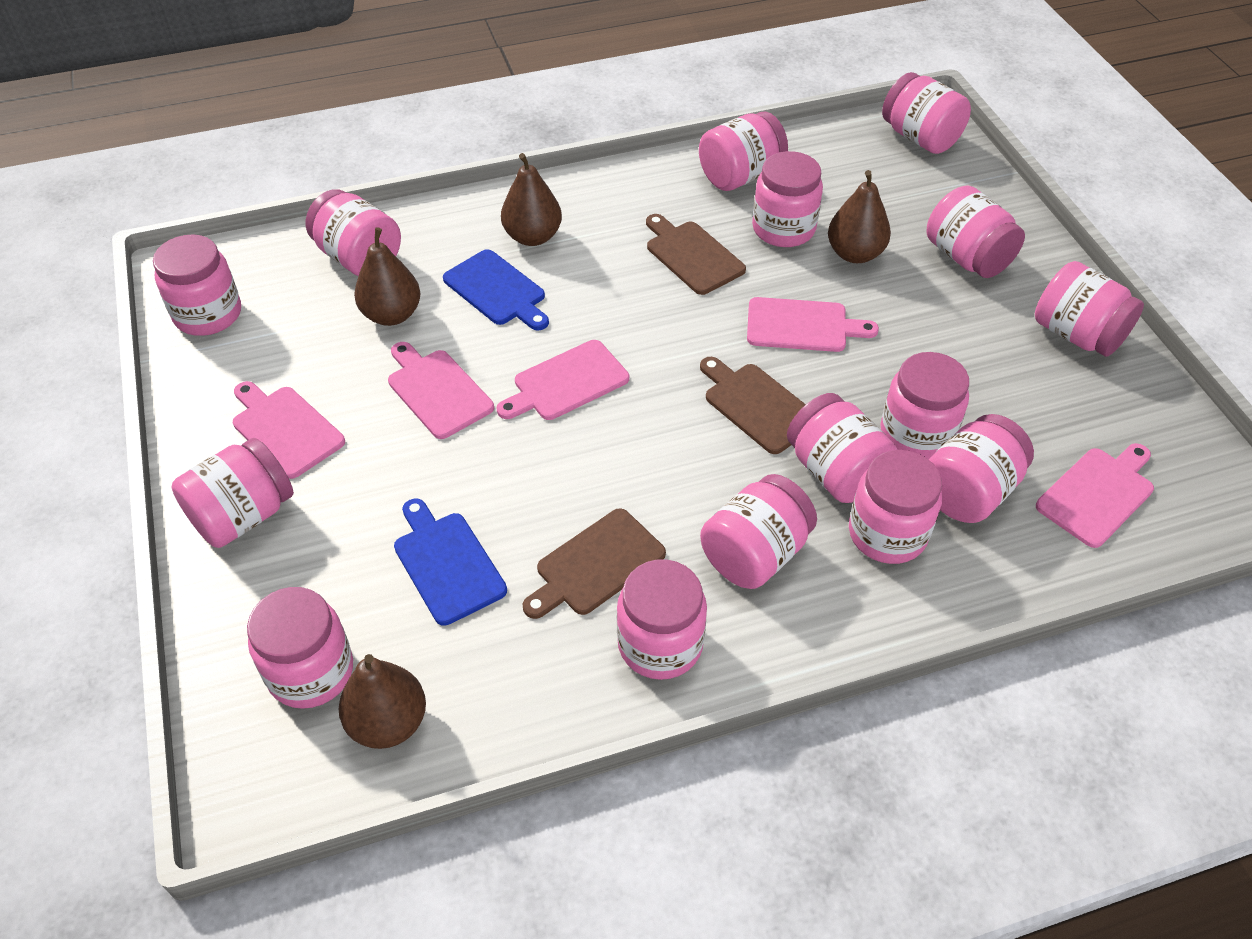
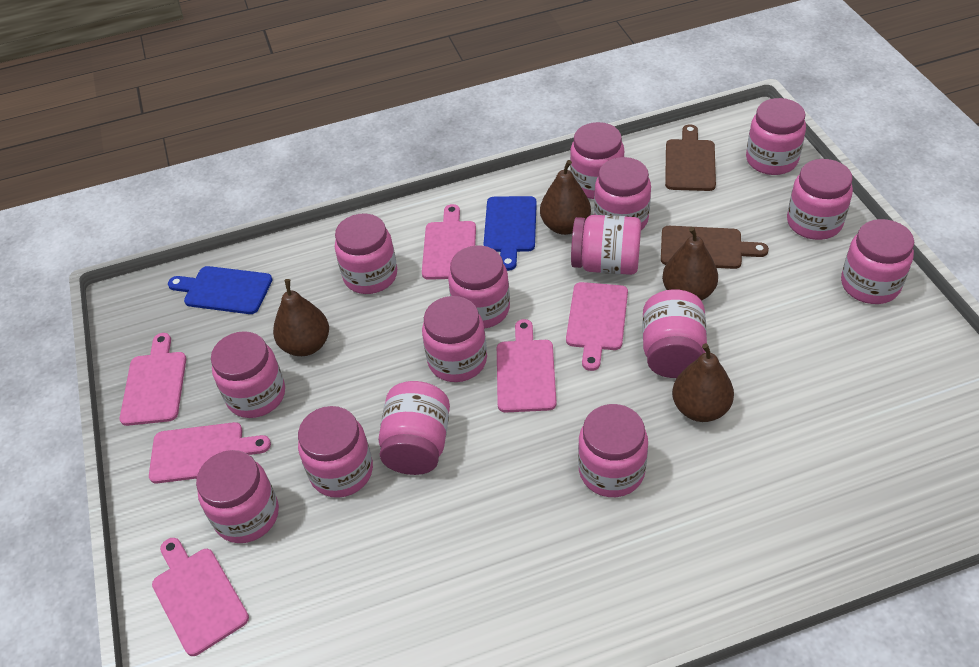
brown cutting board: 3 -> 2
pink cutting board: 5 -> 6

